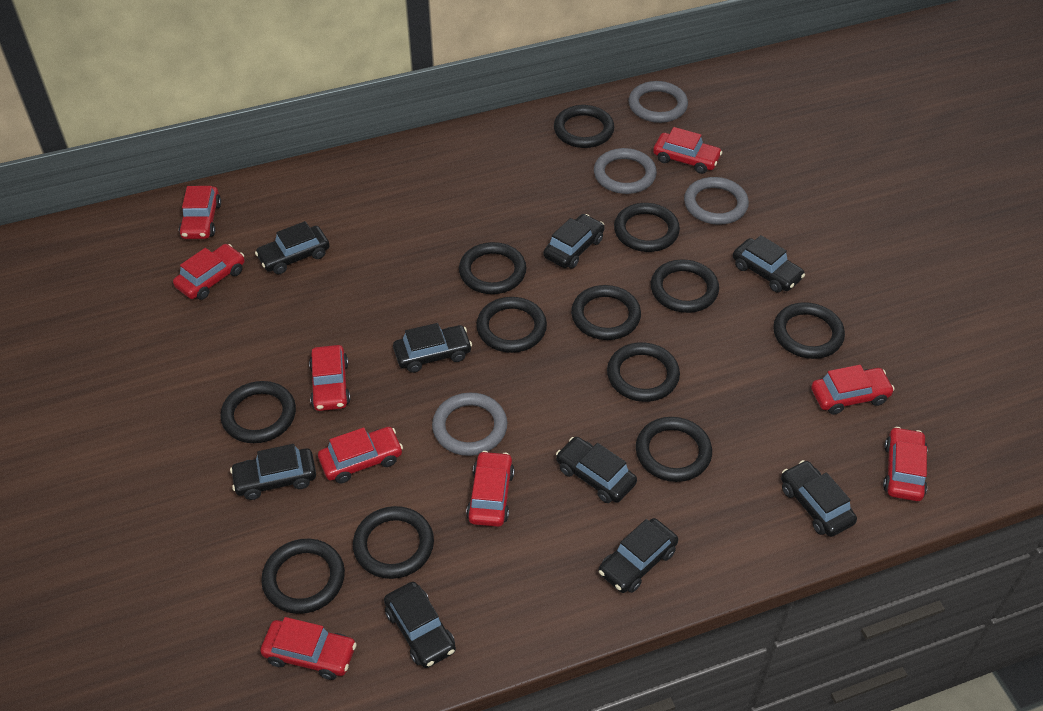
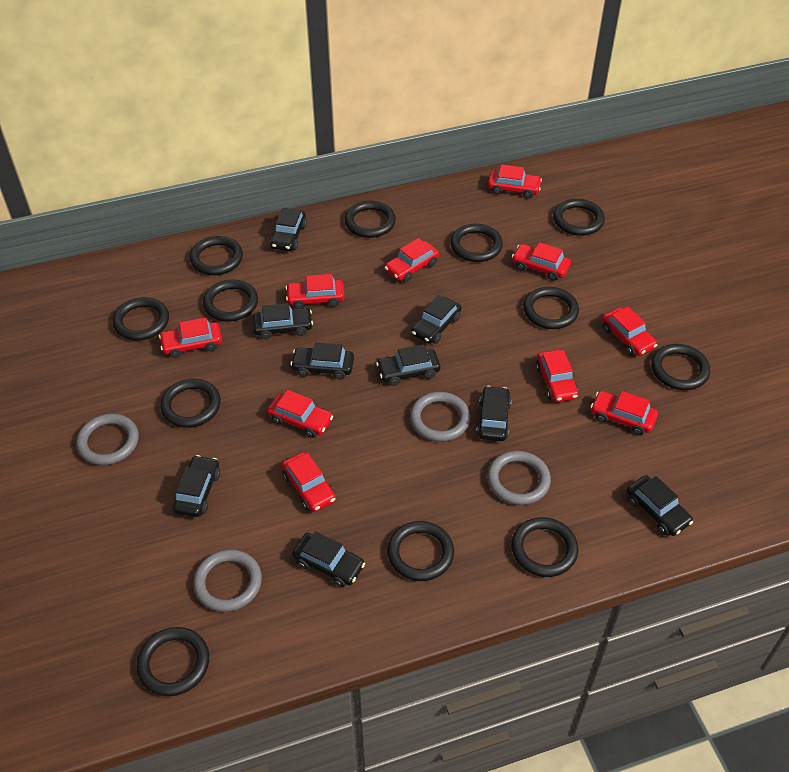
red car: 9 -> 10

